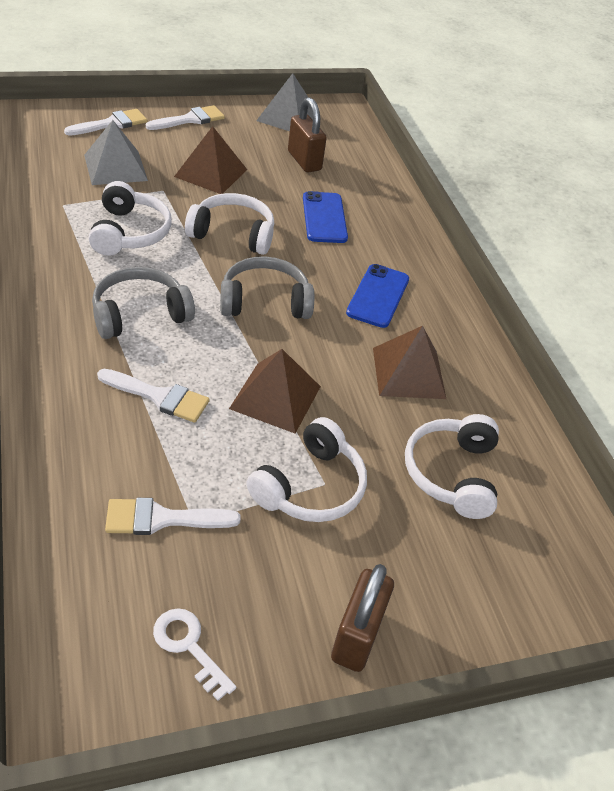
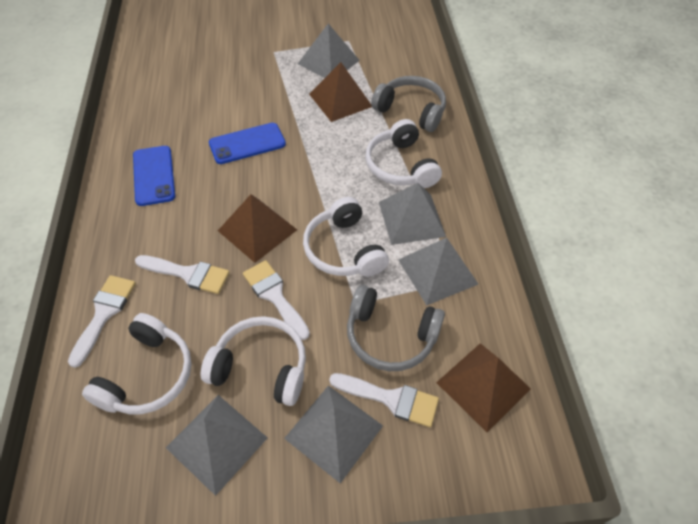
brown padlock: 2 -> 0
grey pyramid: 2 -> 5
white key: 1 -> 0

